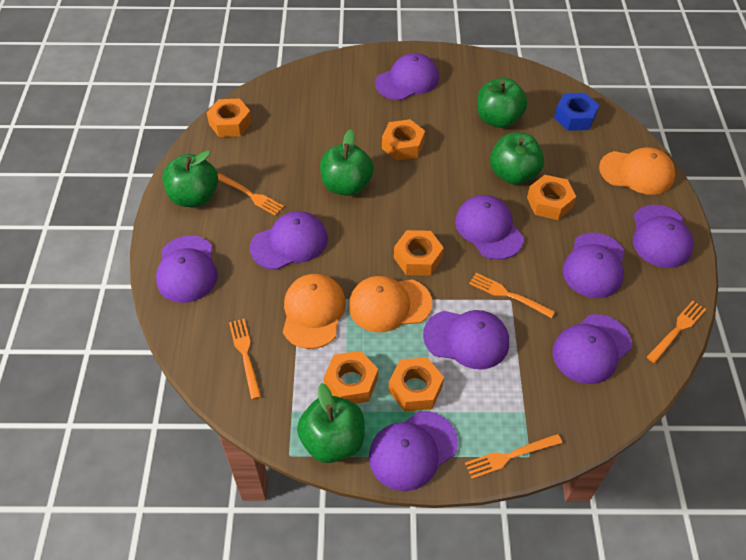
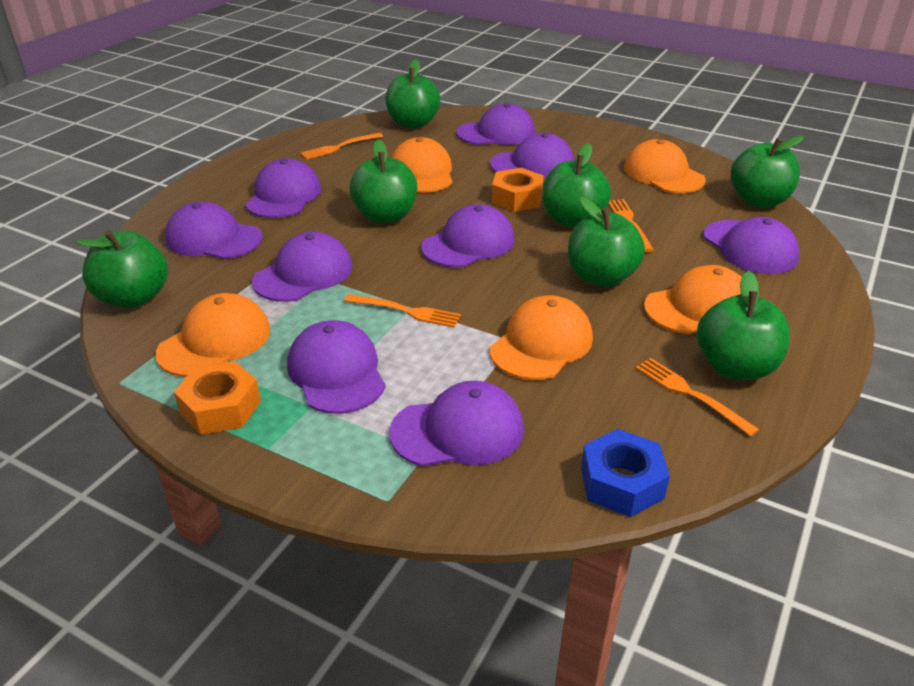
green apple: 5 -> 7
orange cap: 3 -> 5
orange fork: 5 -> 4
orange nut: 6 -> 2

